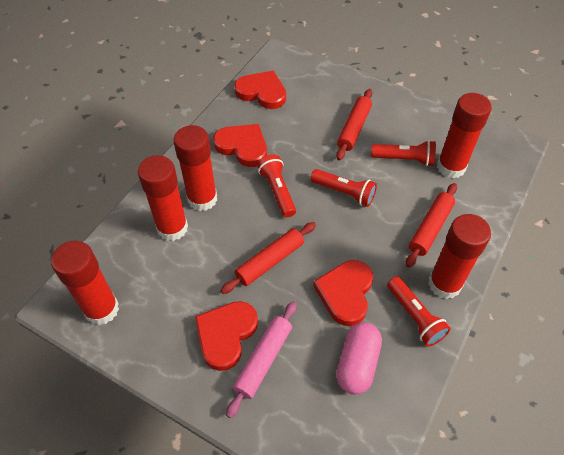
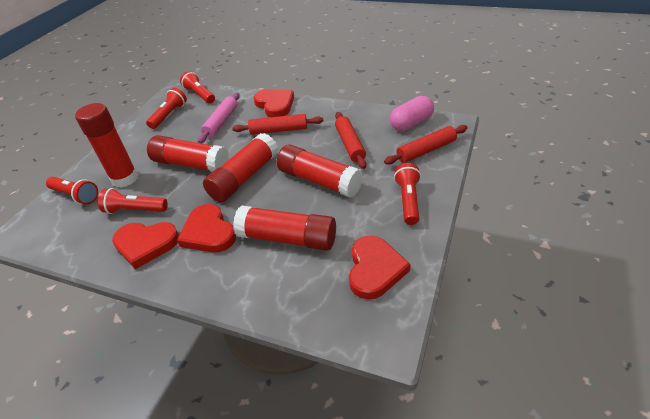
red flashlight: 4 -> 5

